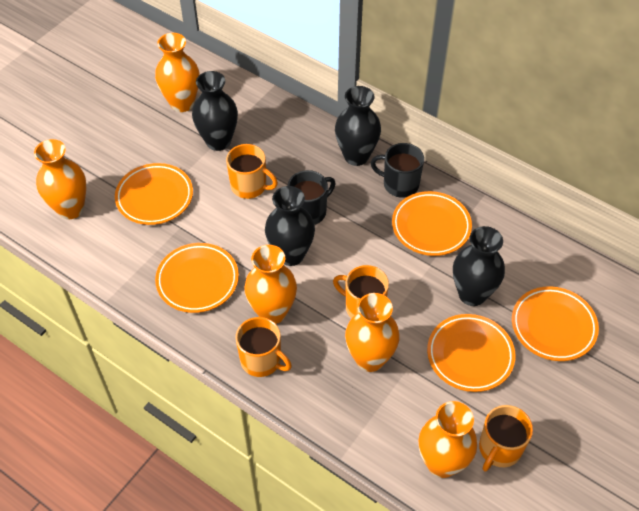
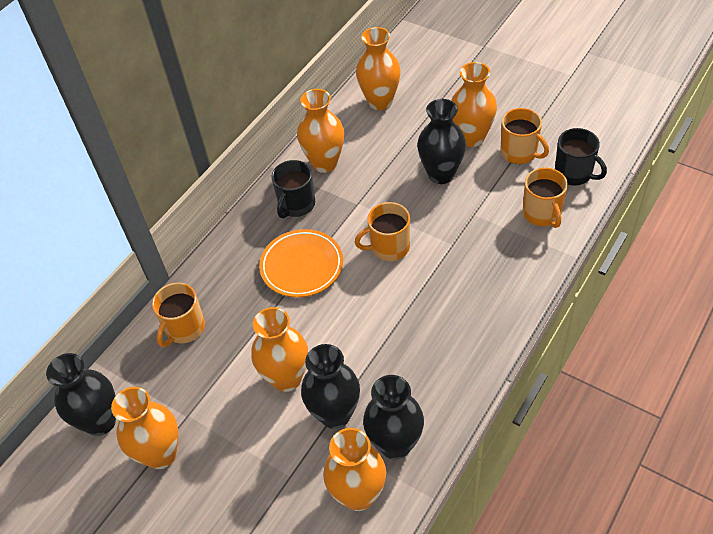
orange plate: 5 -> 1
orange vase: 5 -> 6

